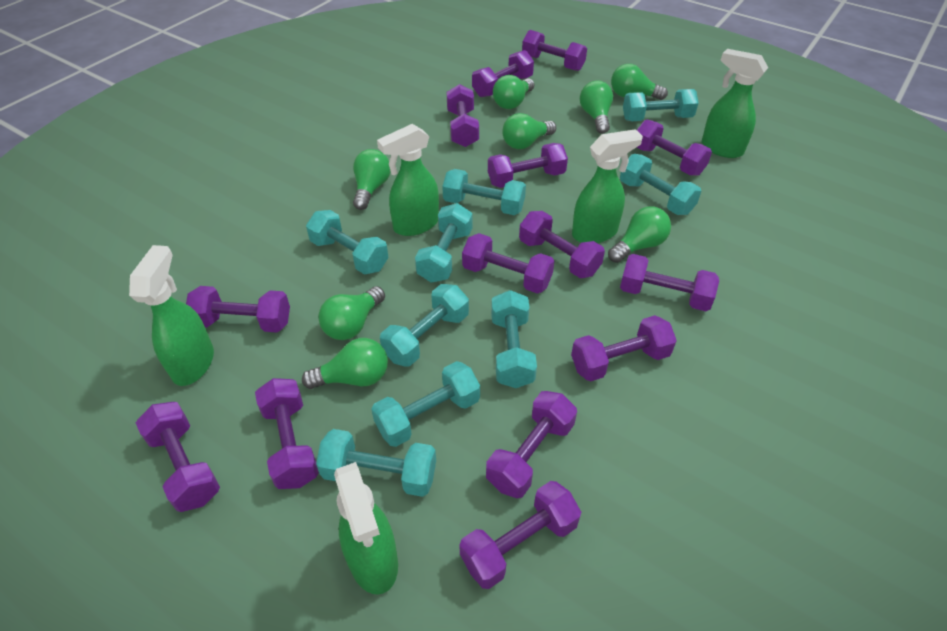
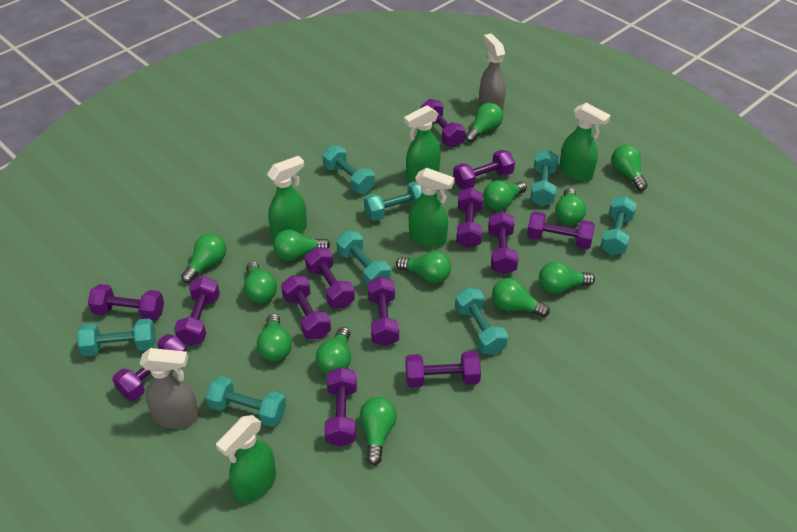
green light bulb: 8 -> 13
grey spray bottle: 0 -> 2
purple dumbbell: 14 -> 13
turquoise dumbbell: 9 -> 8

